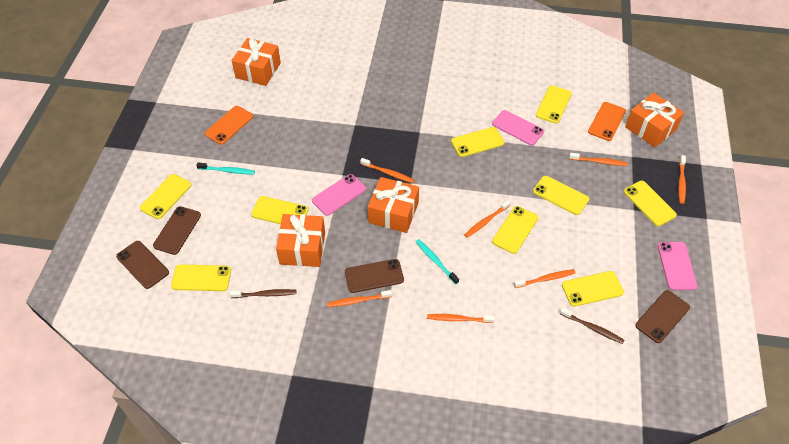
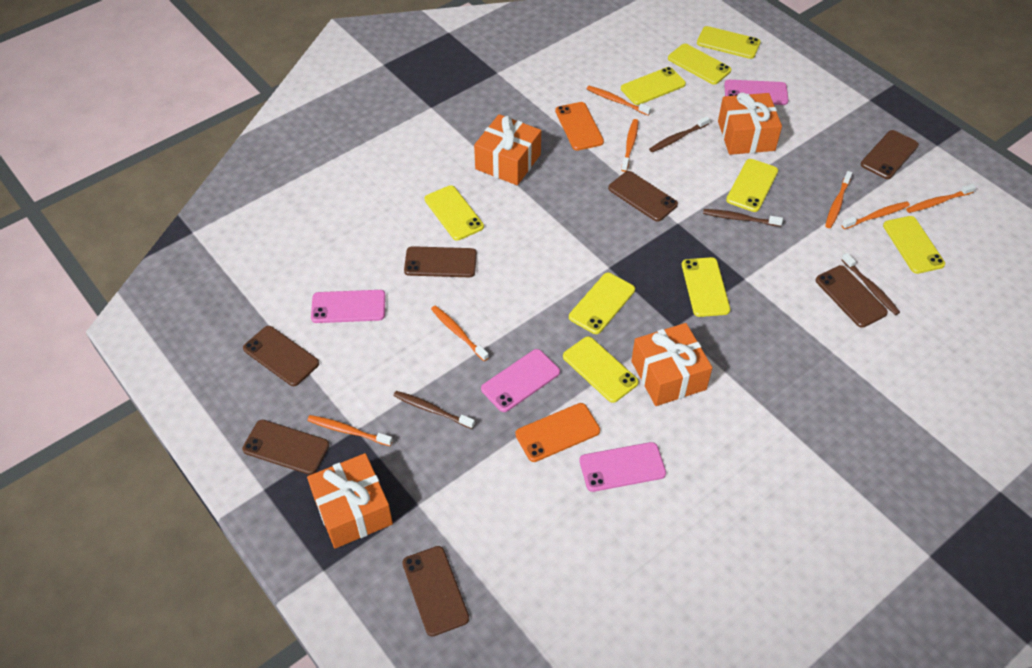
brown phone: 4 -> 7
brown toothbrush: 2 -> 4
pink phone: 3 -> 4
turquoise toothbrush: 2 -> 0

